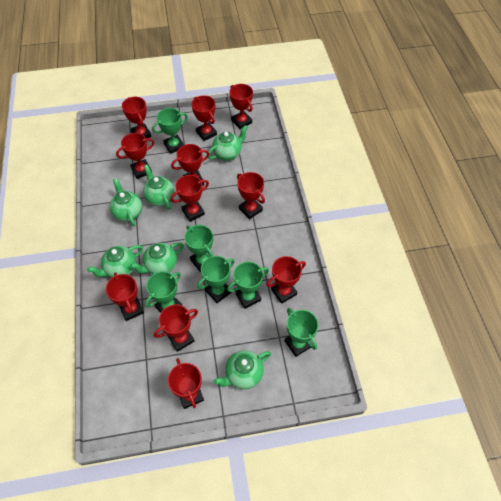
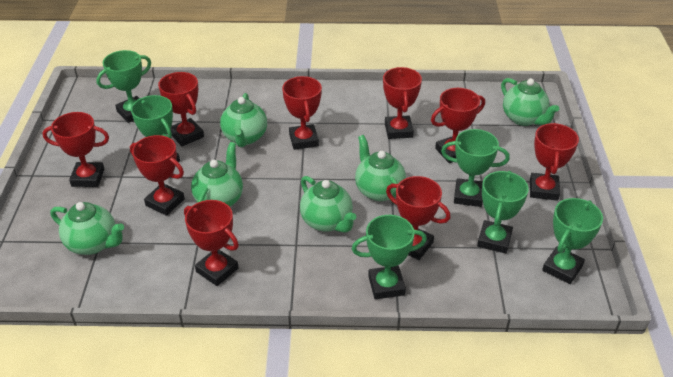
red trophy: 11 -> 9

